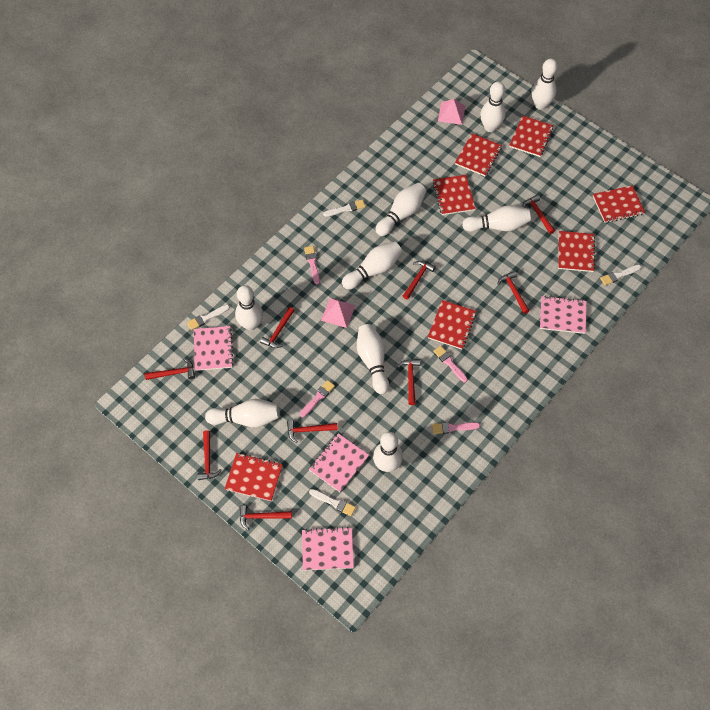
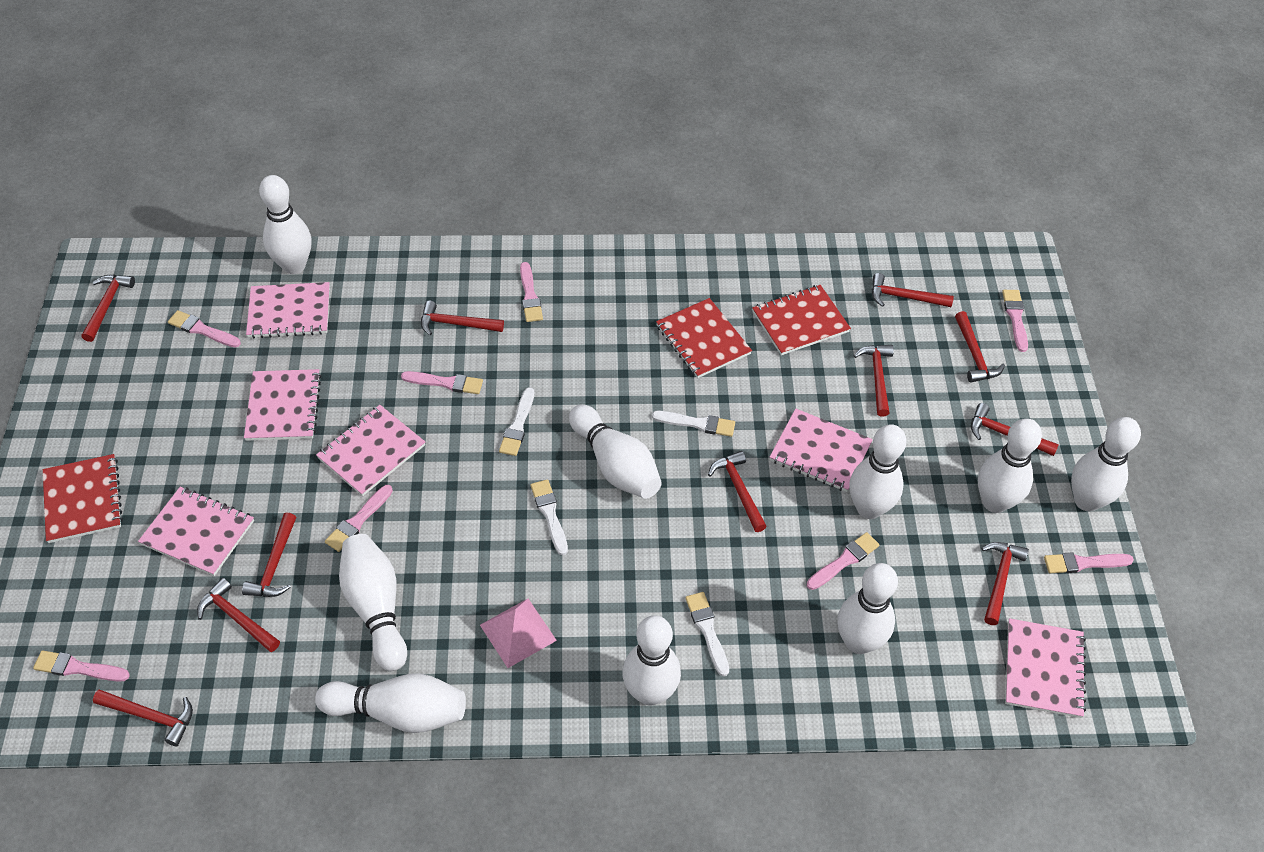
pink brush: 4 -> 8
pink notebook: 4 -> 6
pink pyramid: 2 -> 1
red hammer: 9 -> 11
red notebook: 7 -> 3

